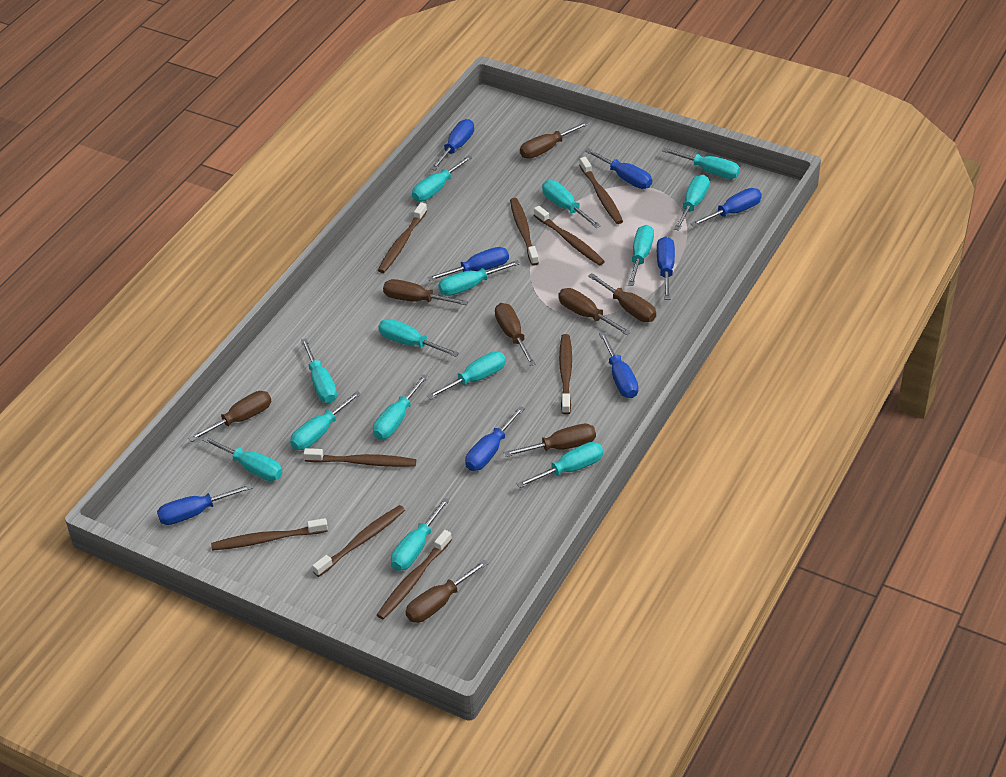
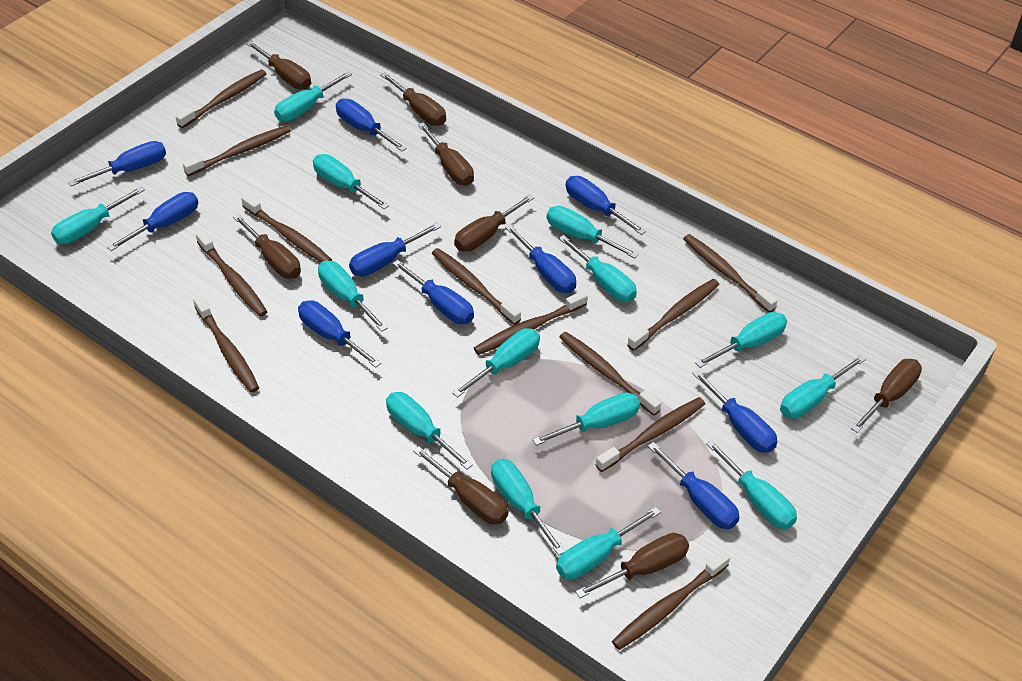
blue screwdriver: 8 -> 10
brown toothbrush: 9 -> 12

